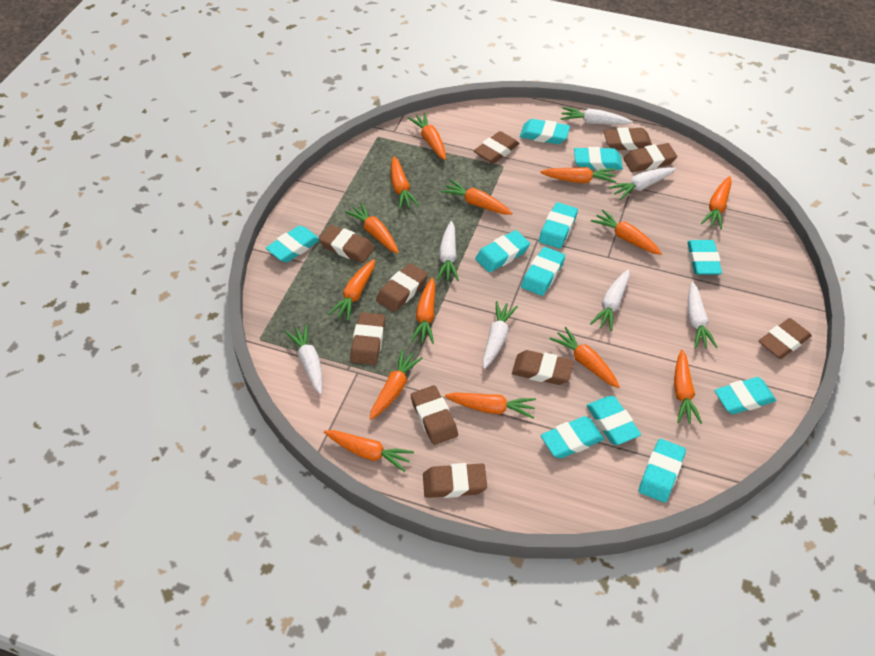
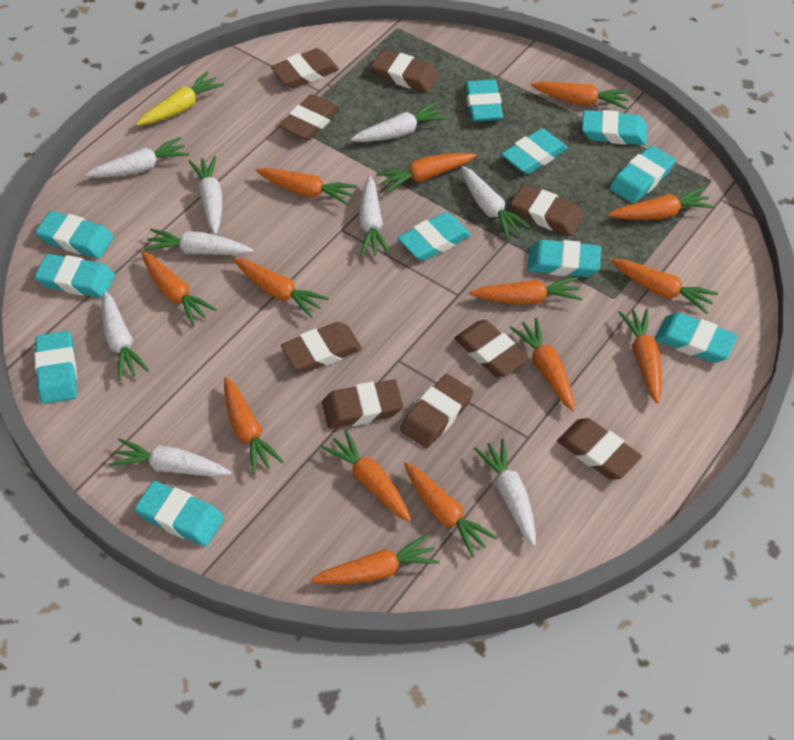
brown eraser: 10 -> 9
white carrot: 7 -> 9
yellow carrot: 0 -> 1

